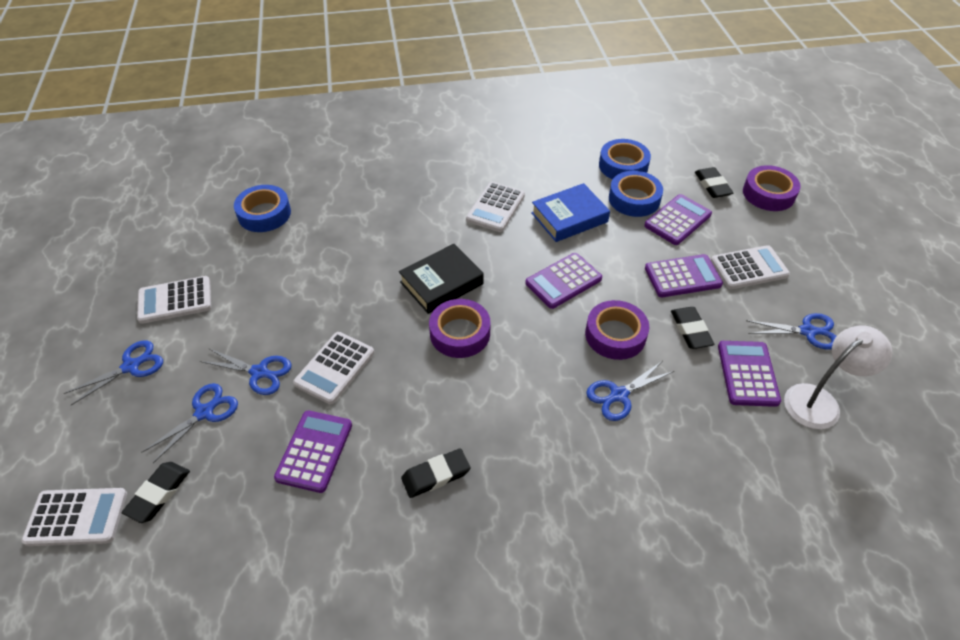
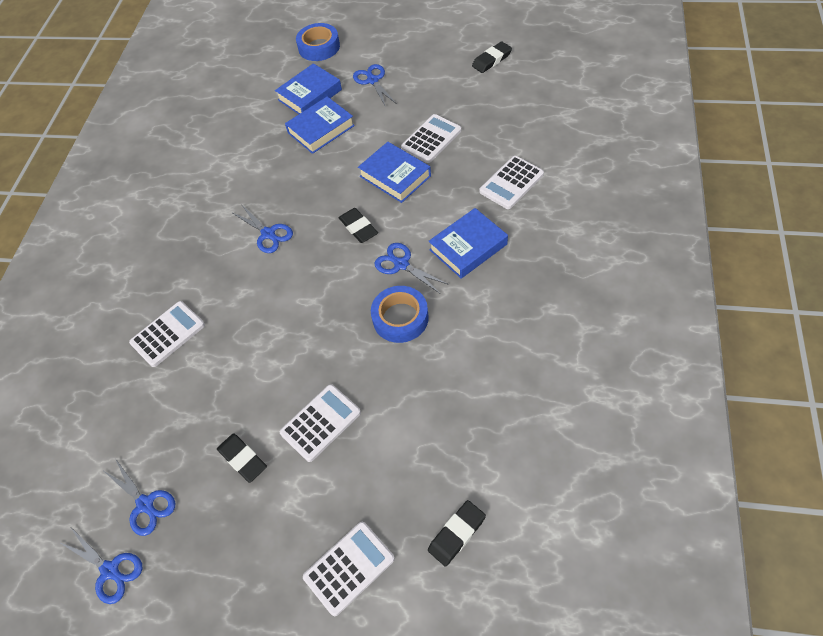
black book: 1 -> 0
blue book: 1 -> 4
blue tape: 3 -> 2
purple calculator: 5 -> 0
purple tape: 3 -> 0
white lamp: 1 -> 0

